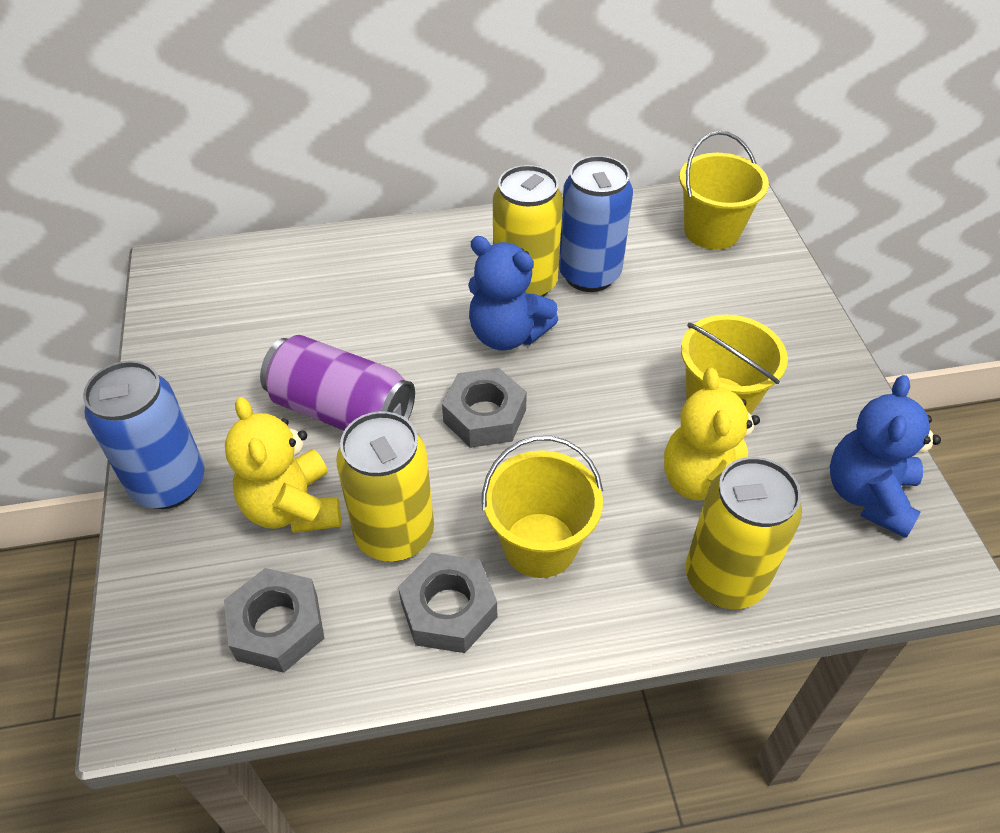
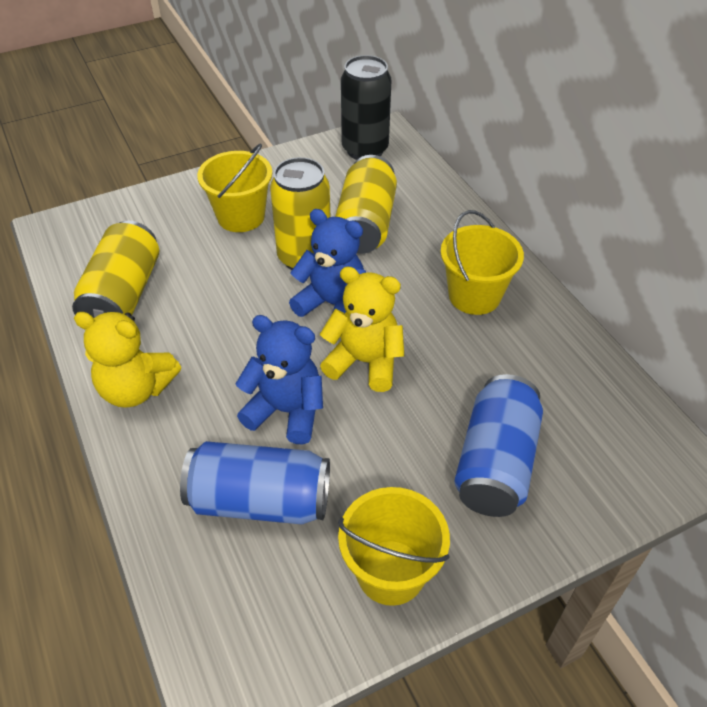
black can: 0 -> 1
grey nut: 3 -> 0
purple can: 1 -> 0

